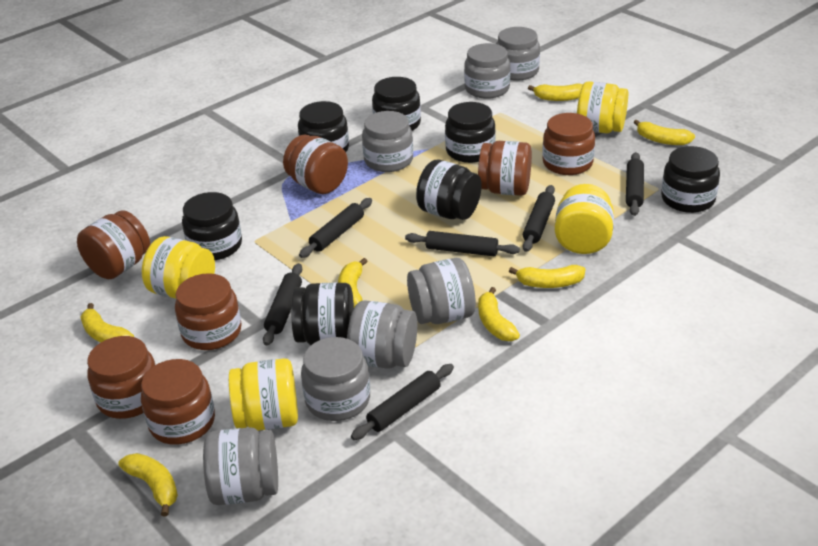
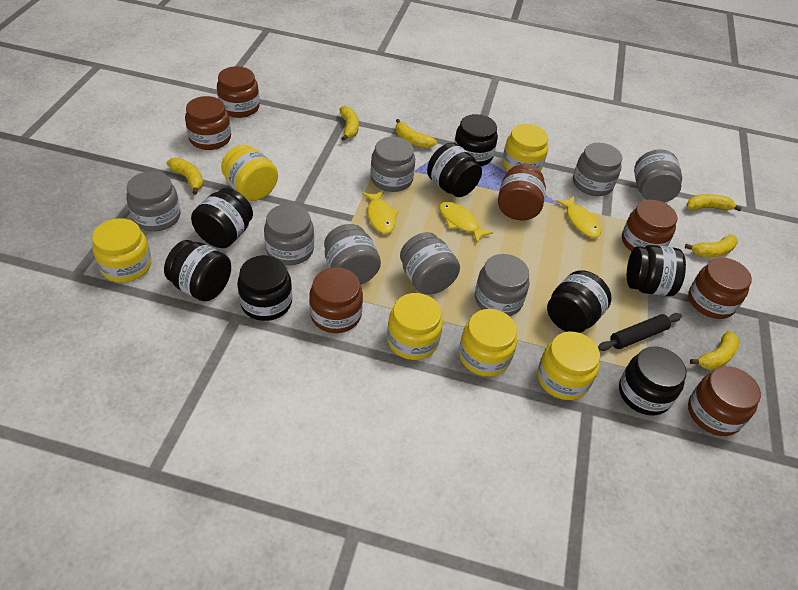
black jar: 7 -> 8
black rolling pin: 6 -> 1
grey jar: 7 -> 8
yellow banana: 7 -> 6
yellow fish: 0 -> 3
yellow jar: 4 -> 6

